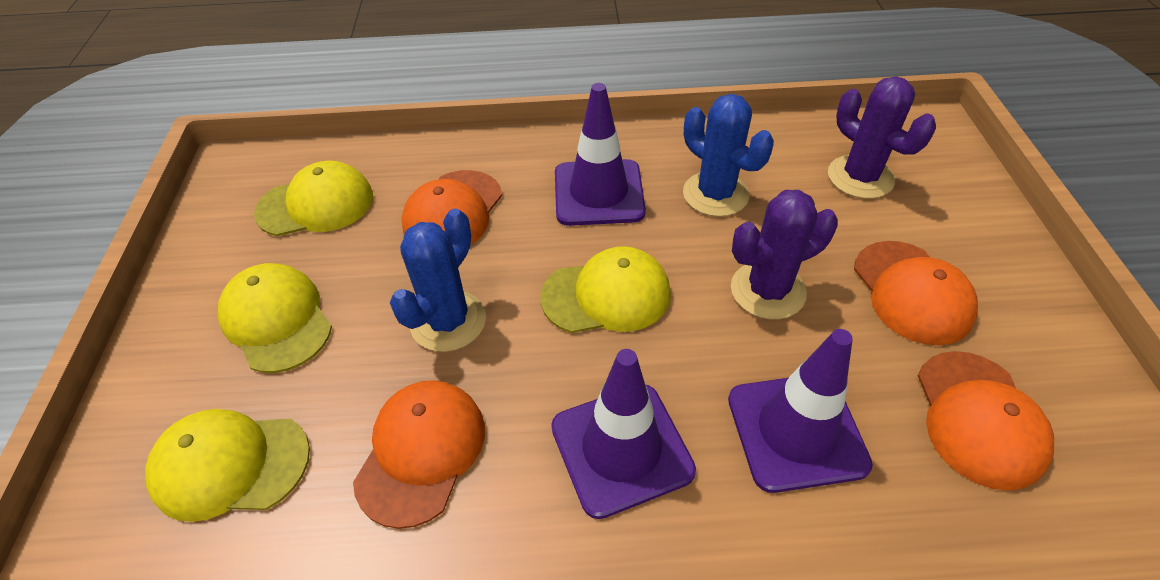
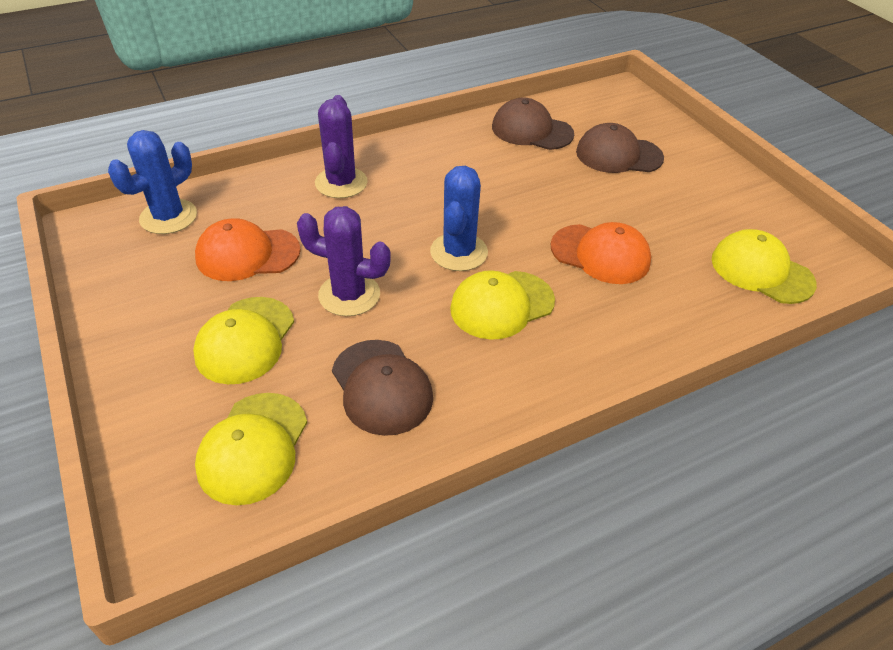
brown cap: 0 -> 3
orange cap: 4 -> 2
purple traffic cone: 3 -> 0

